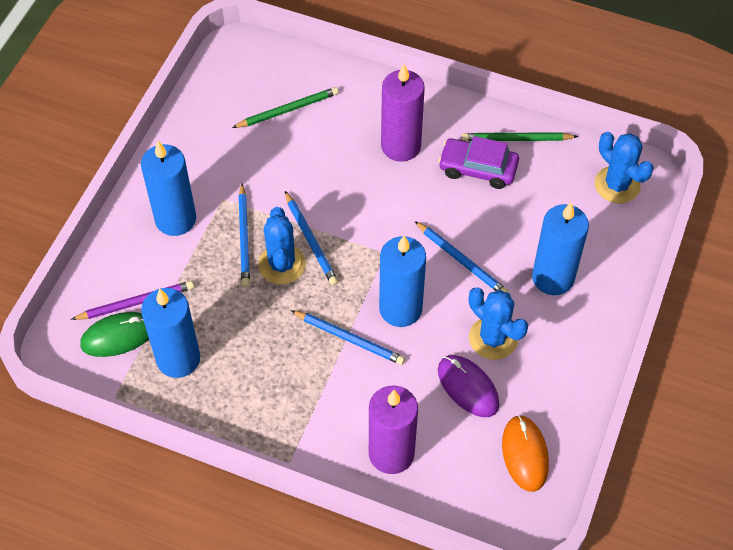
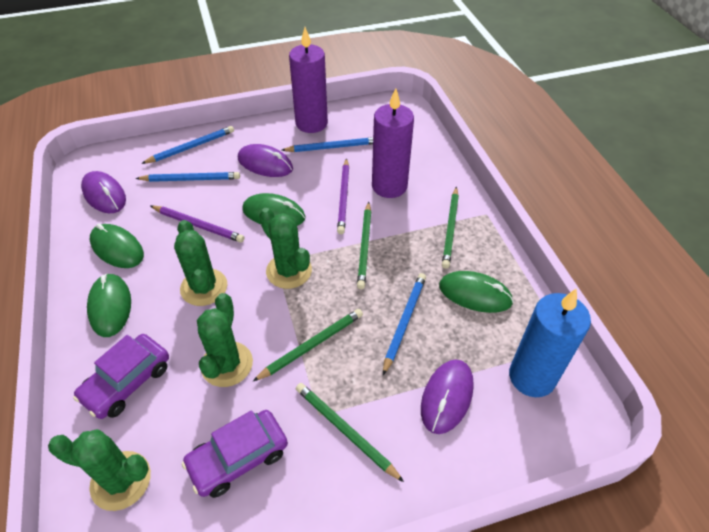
blue cactus: 3 -> 0
blue candle: 4 -> 1
green cactus: 0 -> 4
green mouse: 1 -> 4
green pencil: 2 -> 4
orange mouse: 1 -> 0
purple car: 1 -> 2
purple mouse: 1 -> 3
purple pencil: 1 -> 2

